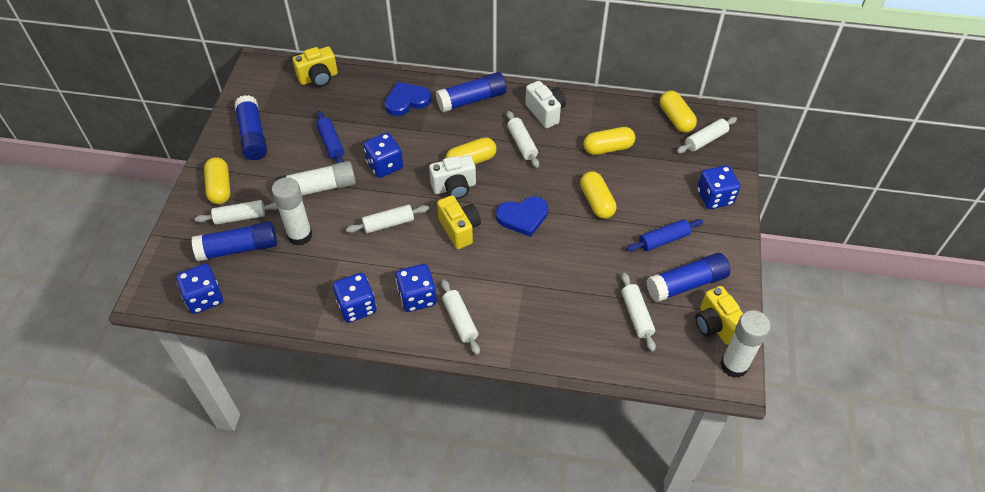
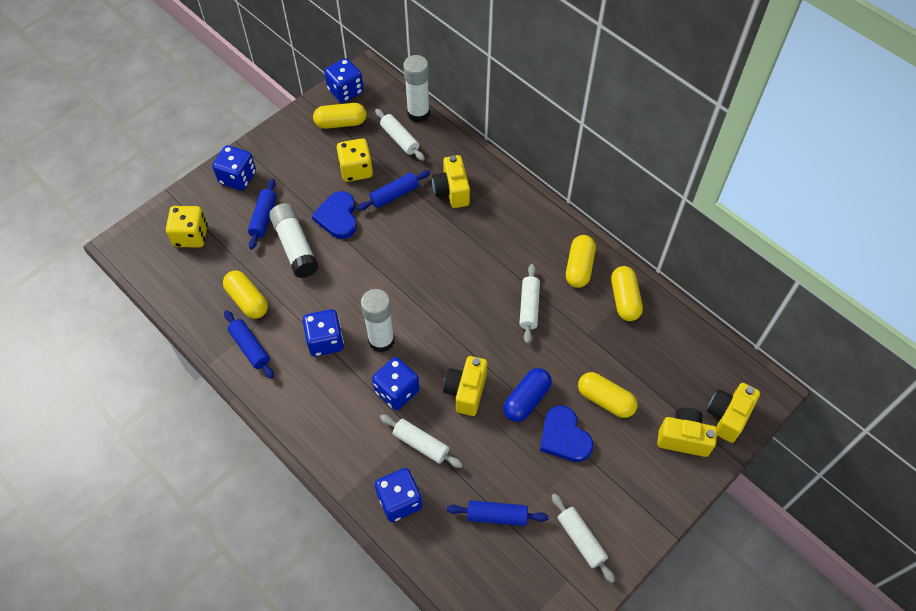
blue capsule: 0 -> 1
blue glue stick: 4 -> 0
blue rolling pin: 2 -> 4
white camera: 2 -> 0
white rolling pin: 6 -> 4
yellow camera: 3 -> 4
yellow dice: 0 -> 2

